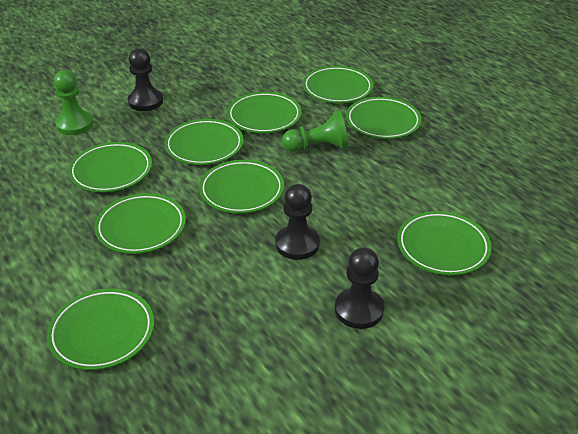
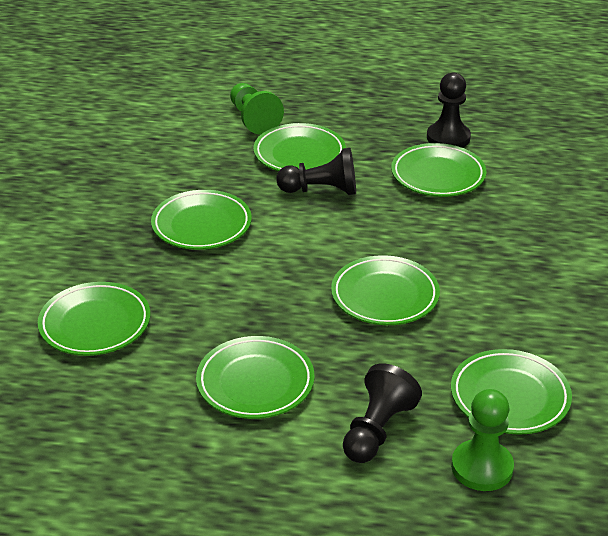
green plate: 9 -> 7

